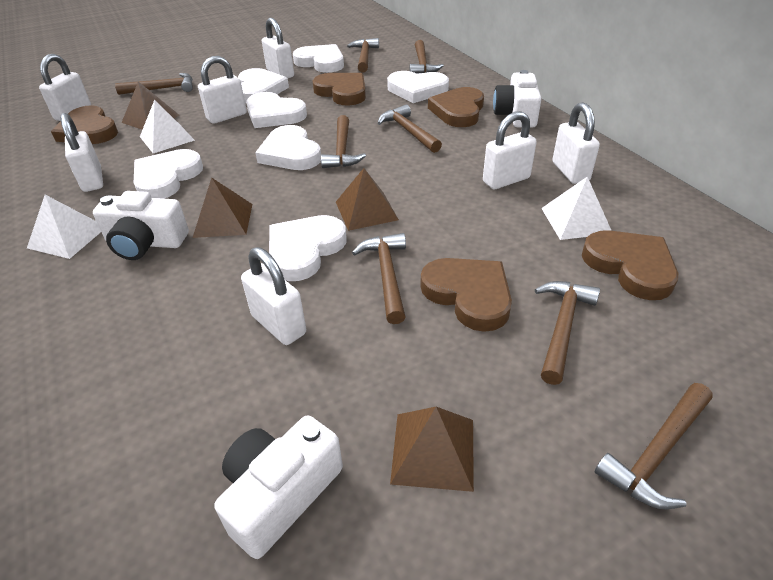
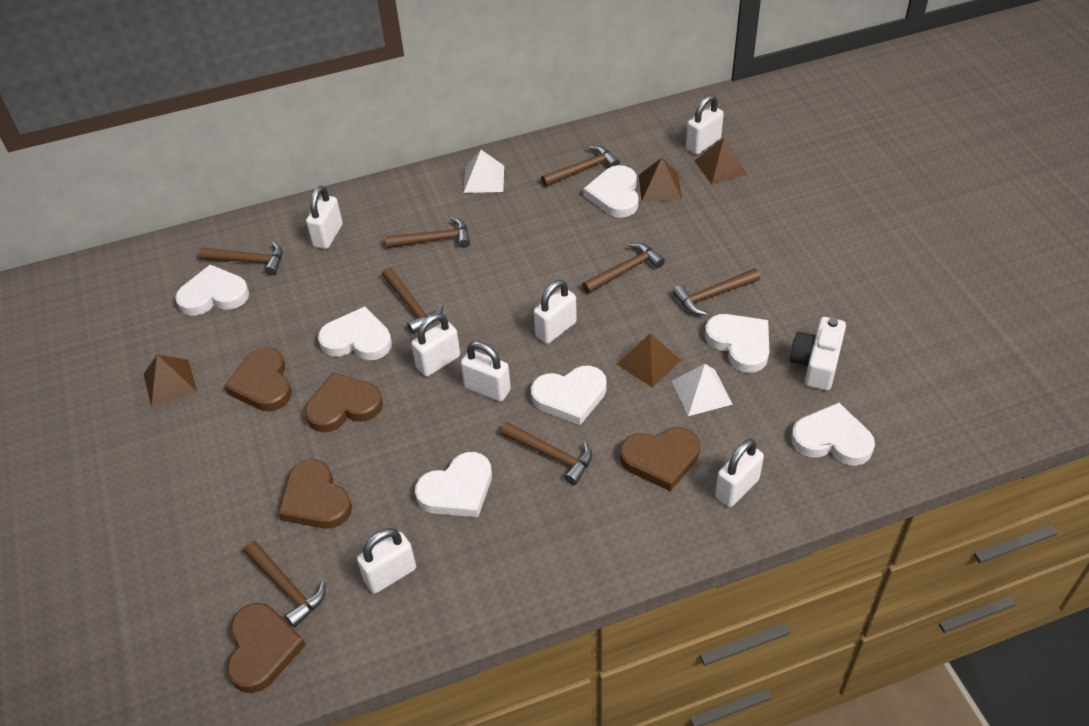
white camera: 3 -> 1
white pyramid: 3 -> 2

